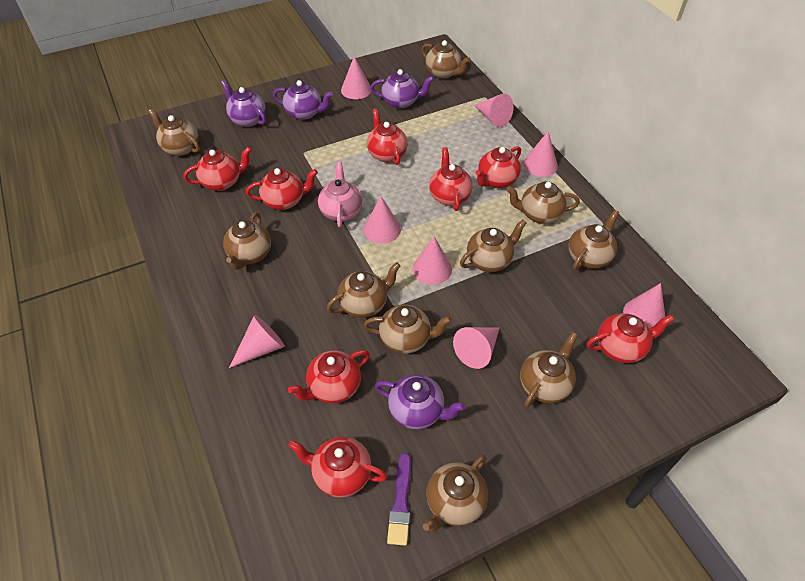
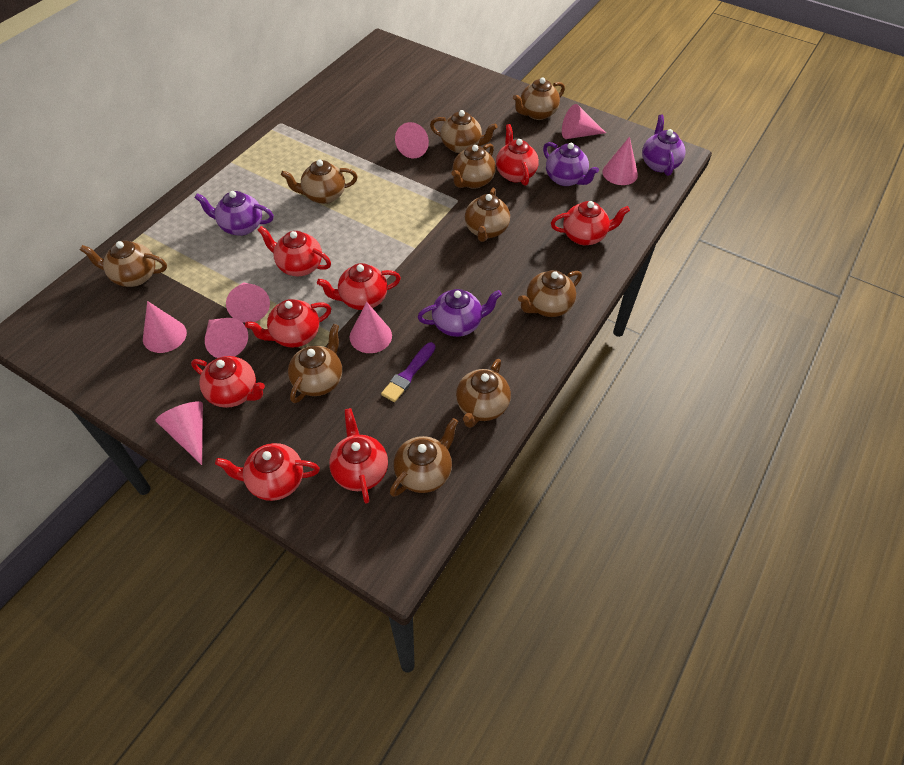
pink teapot: 1 -> 0

